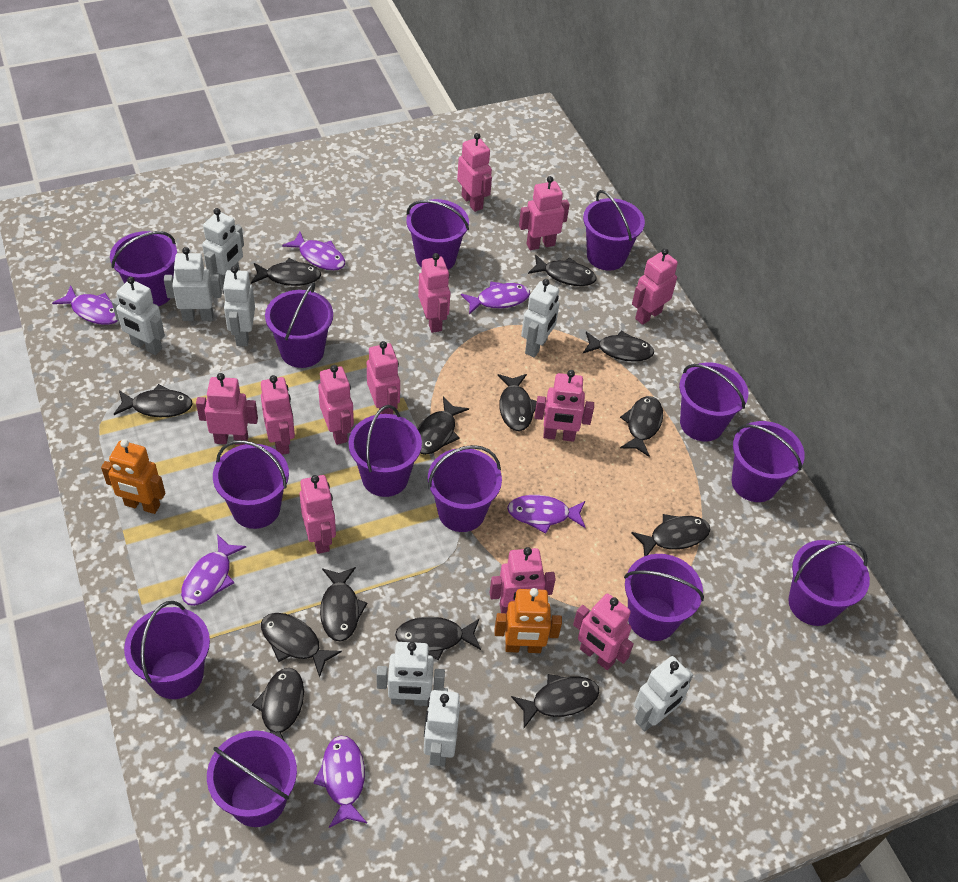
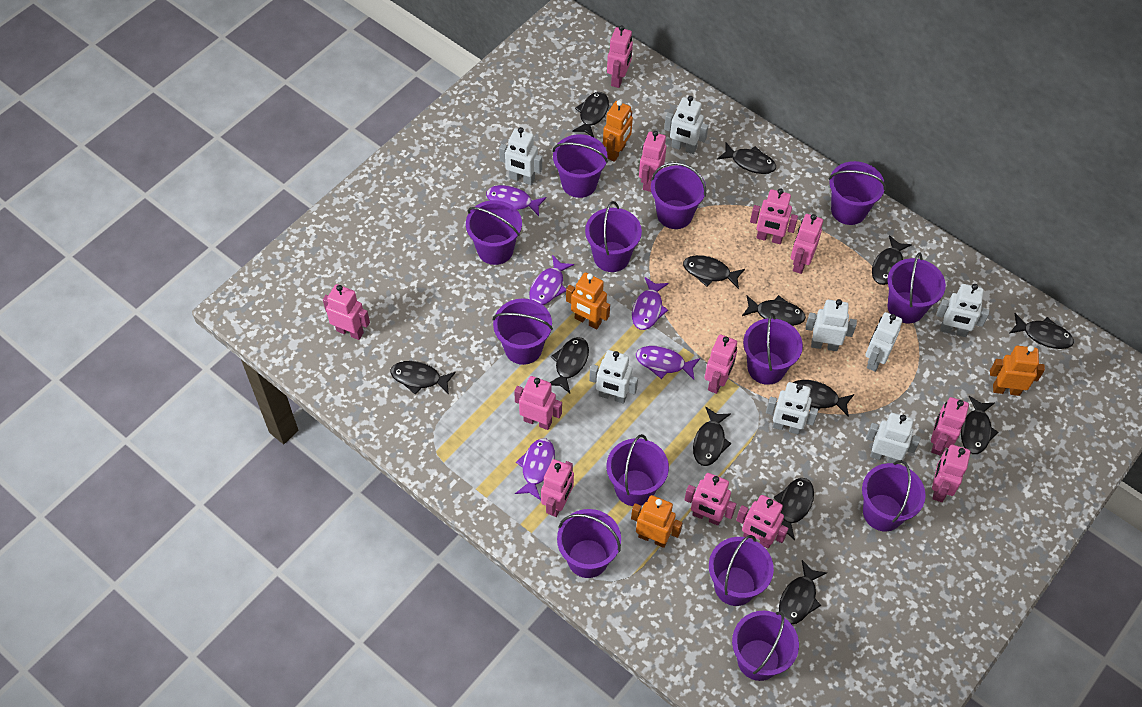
orange robot: 2 -> 4
purple fish: 6 -> 5

